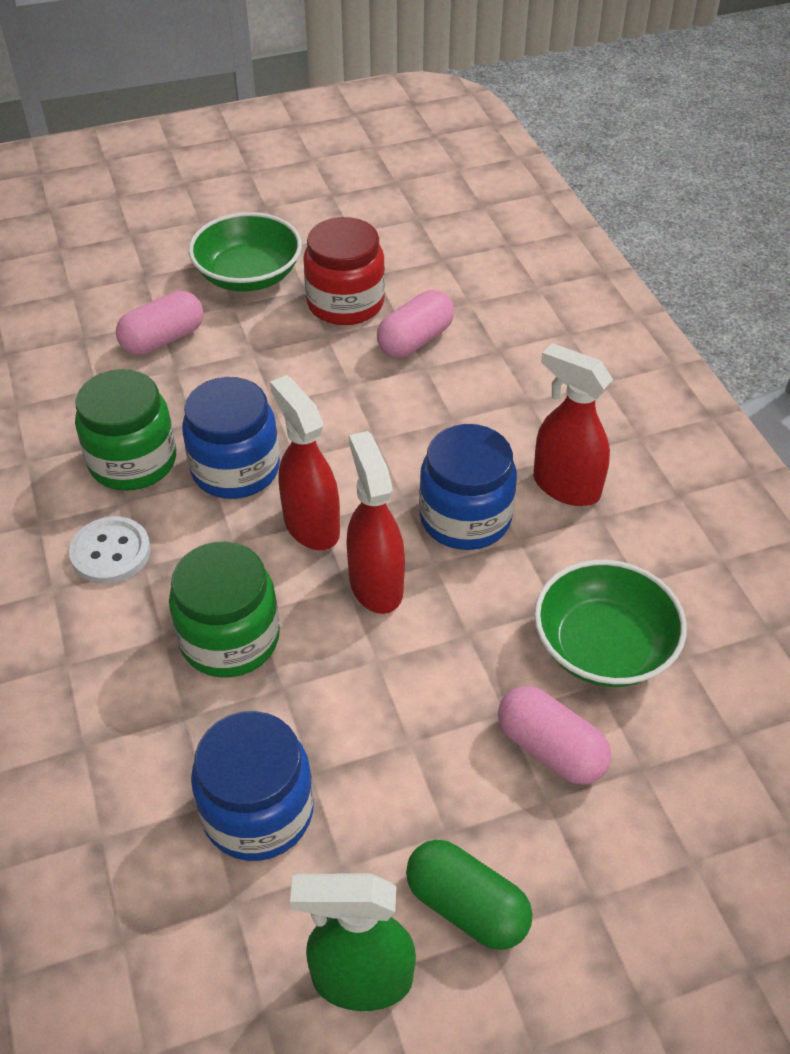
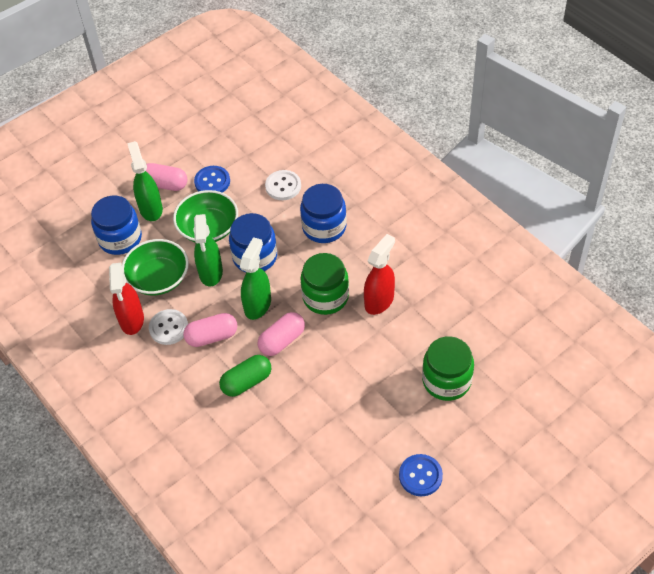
blue button: 0 -> 2
green spray bottle: 1 -> 3
red jar: 1 -> 0
red spray bottle: 3 -> 2
white button: 1 -> 2

